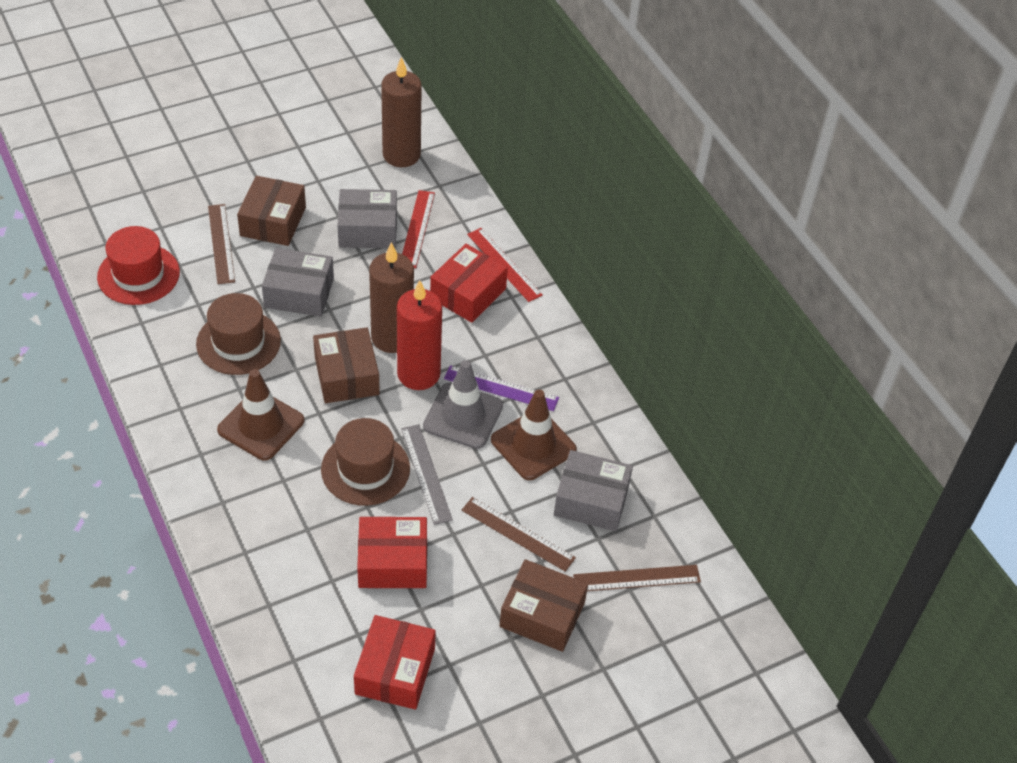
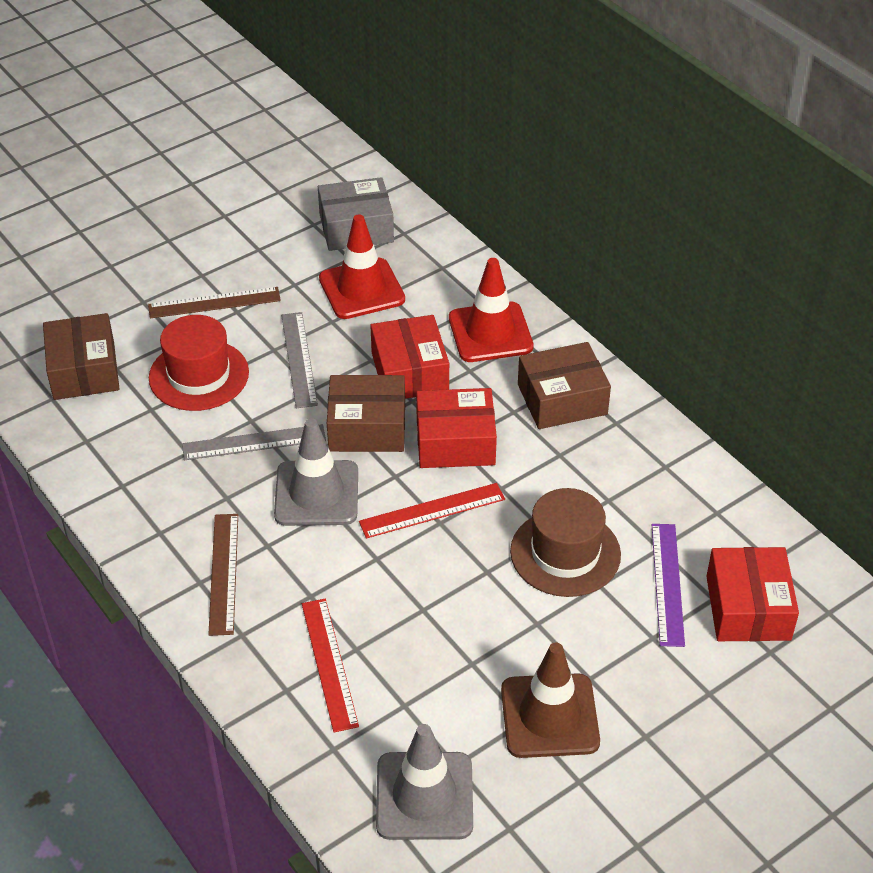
brown candle: 2 -> 0
brown hat: 2 -> 1
brown ruler: 3 -> 2
brown traffic cone: 2 -> 1
grey box: 3 -> 1
grey ruler: 1 -> 2
grey traffic cone: 1 -> 2
red candle: 1 -> 0
red traffic cone: 0 -> 2

